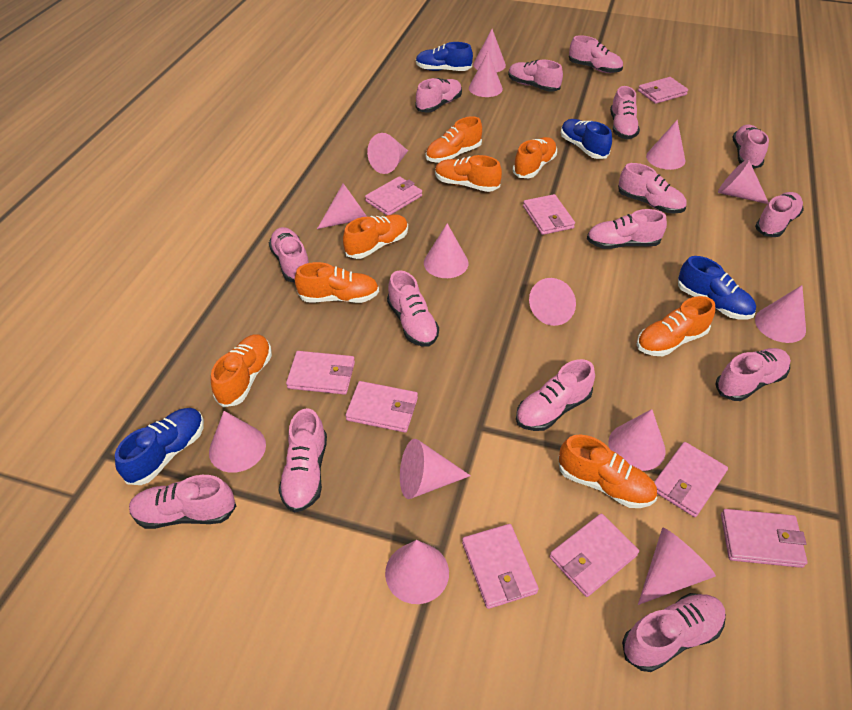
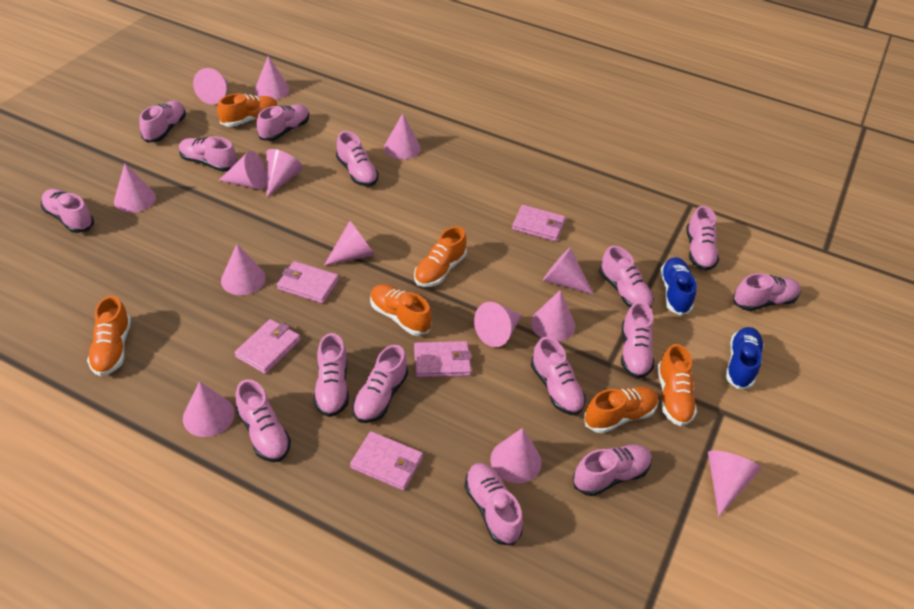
blue shoe: 4 -> 2
orange shoe: 8 -> 6
pink wallet: 9 -> 5

